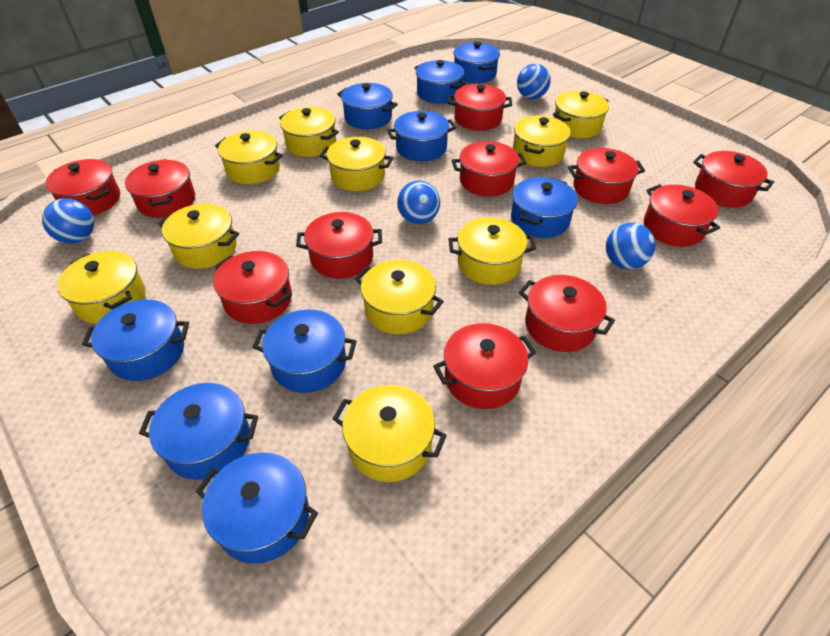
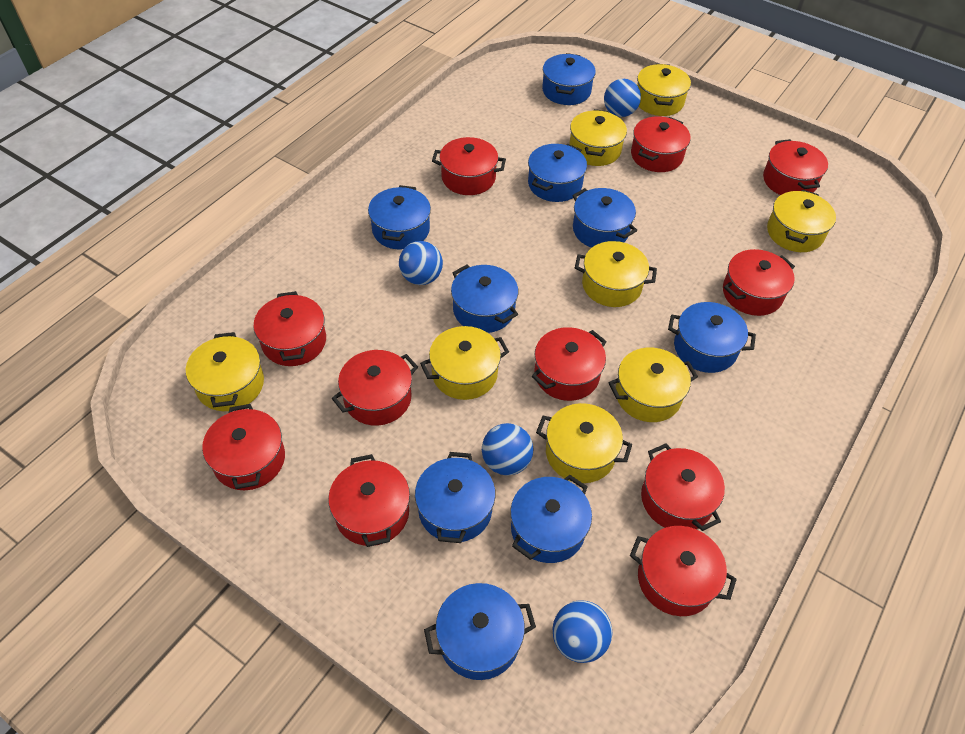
yellow pot: 10 -> 8

